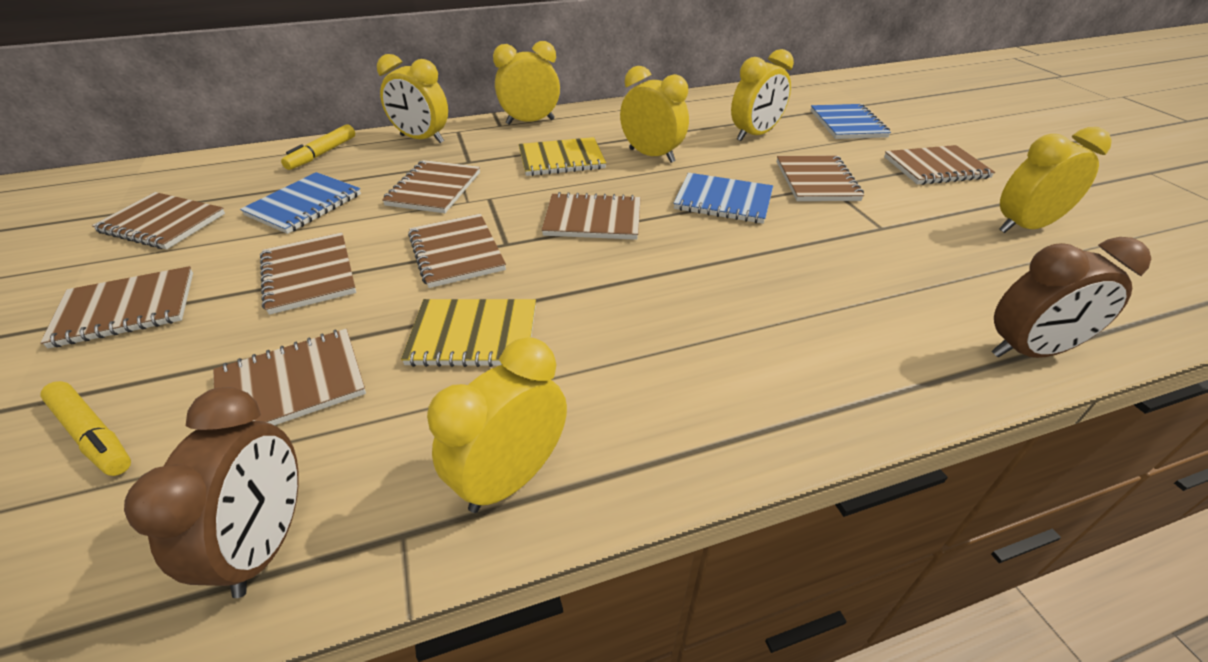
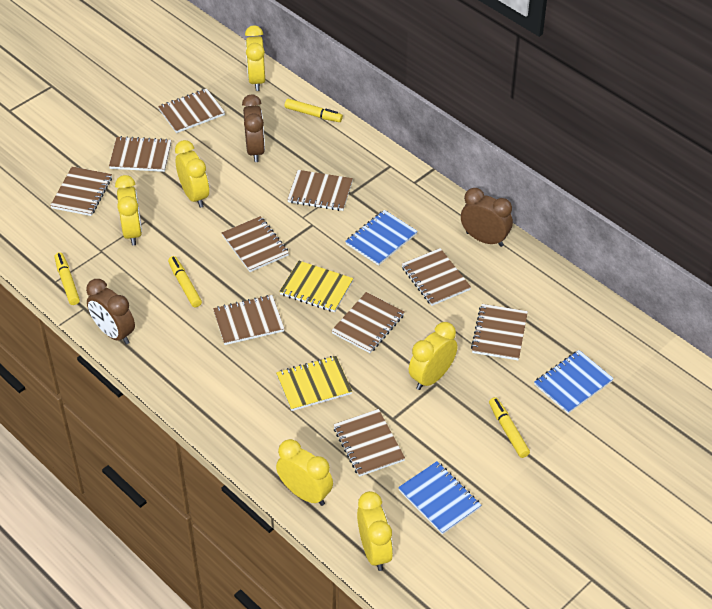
brown clock: 2 -> 3
brown notebook: 9 -> 10
yellow marker: 2 -> 4

